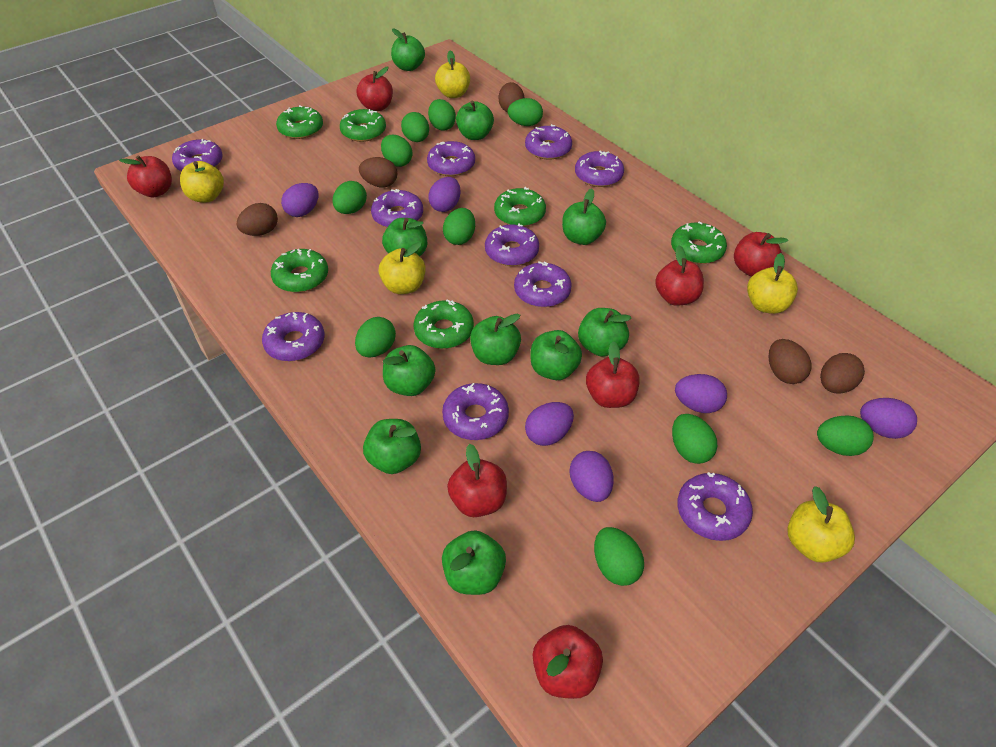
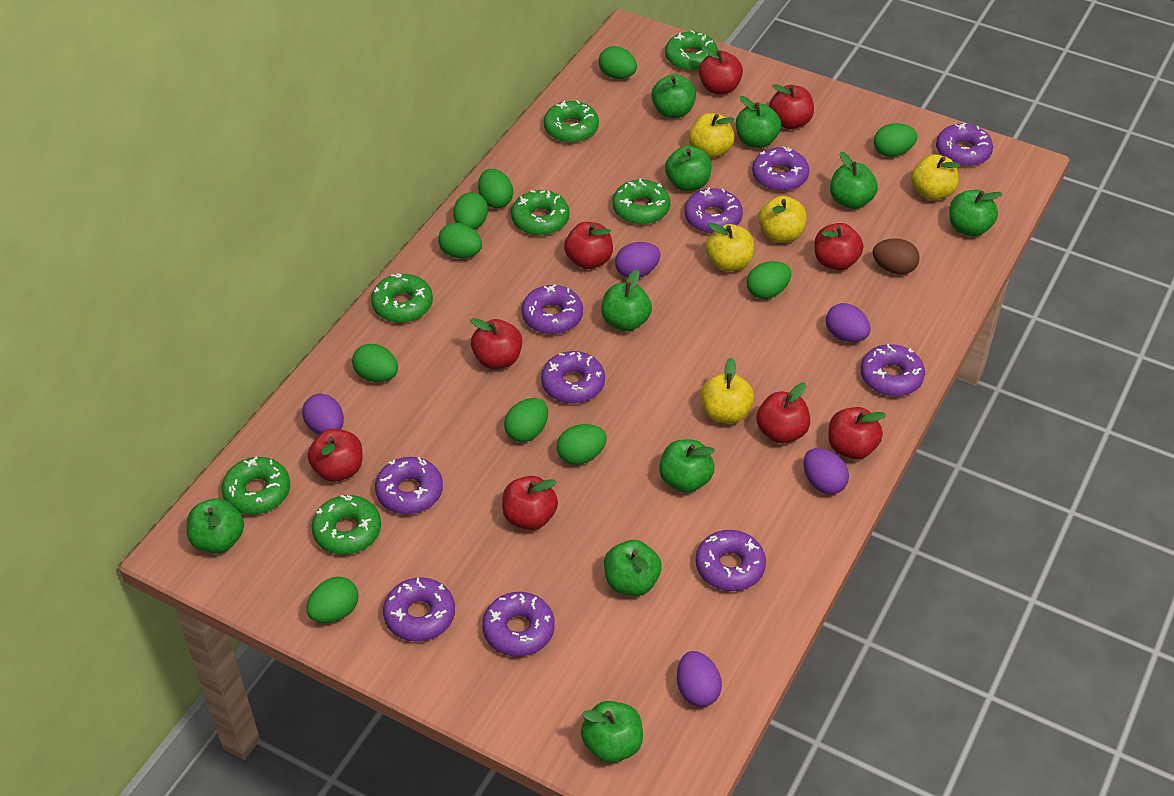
brown egg: 5 -> 1
green donut: 6 -> 7
purple egg: 6 -> 5
red apple: 7 -> 9

